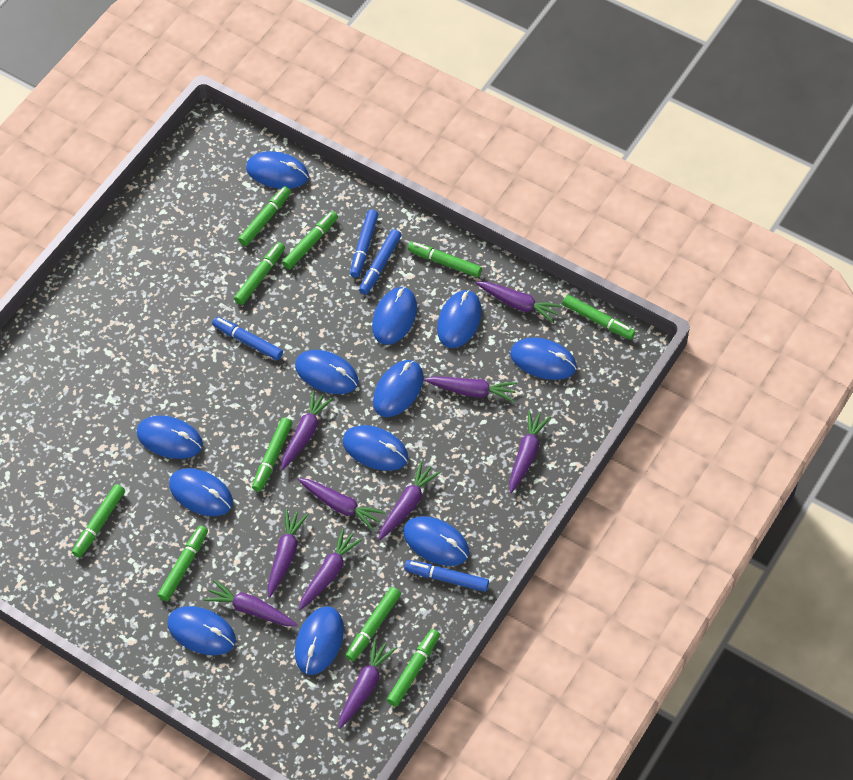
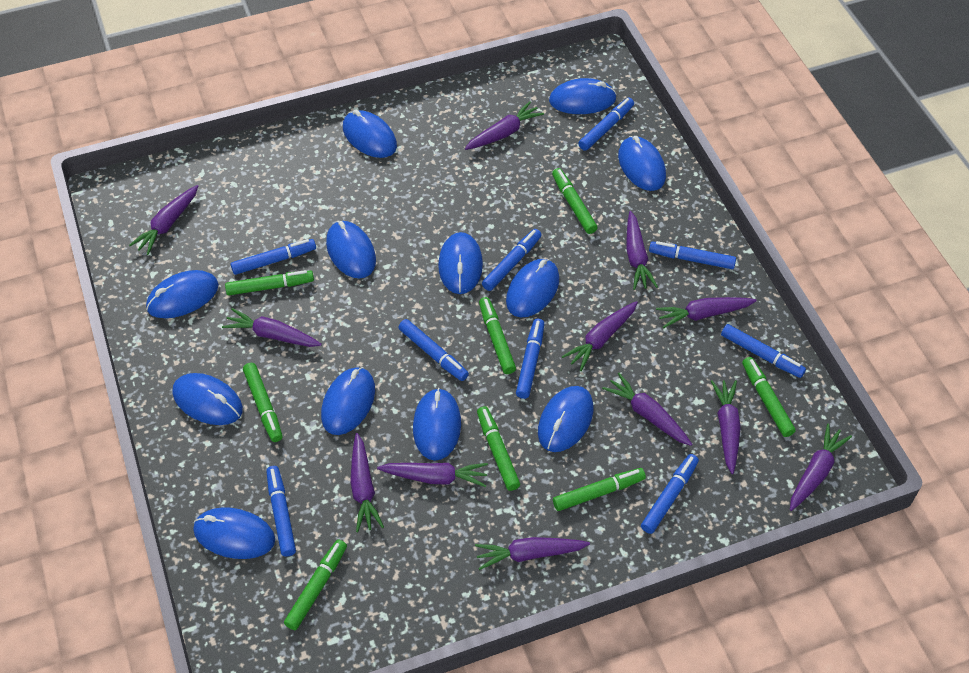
blue marker: 4 -> 9
green marker: 10 -> 8
purple carrot: 10 -> 12

